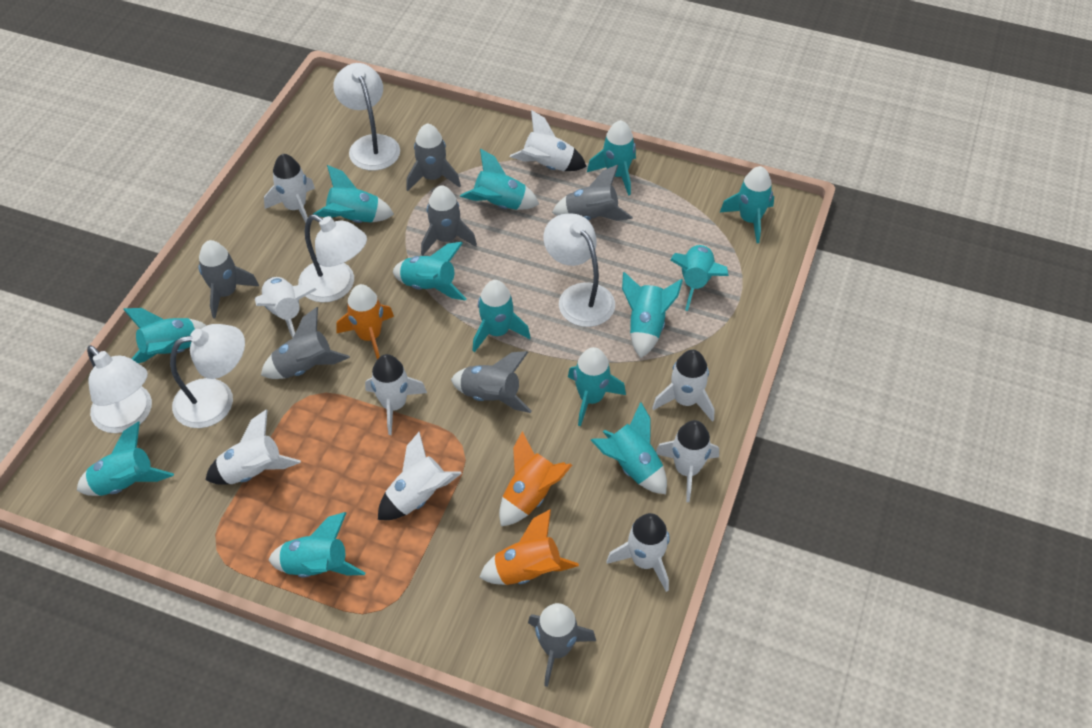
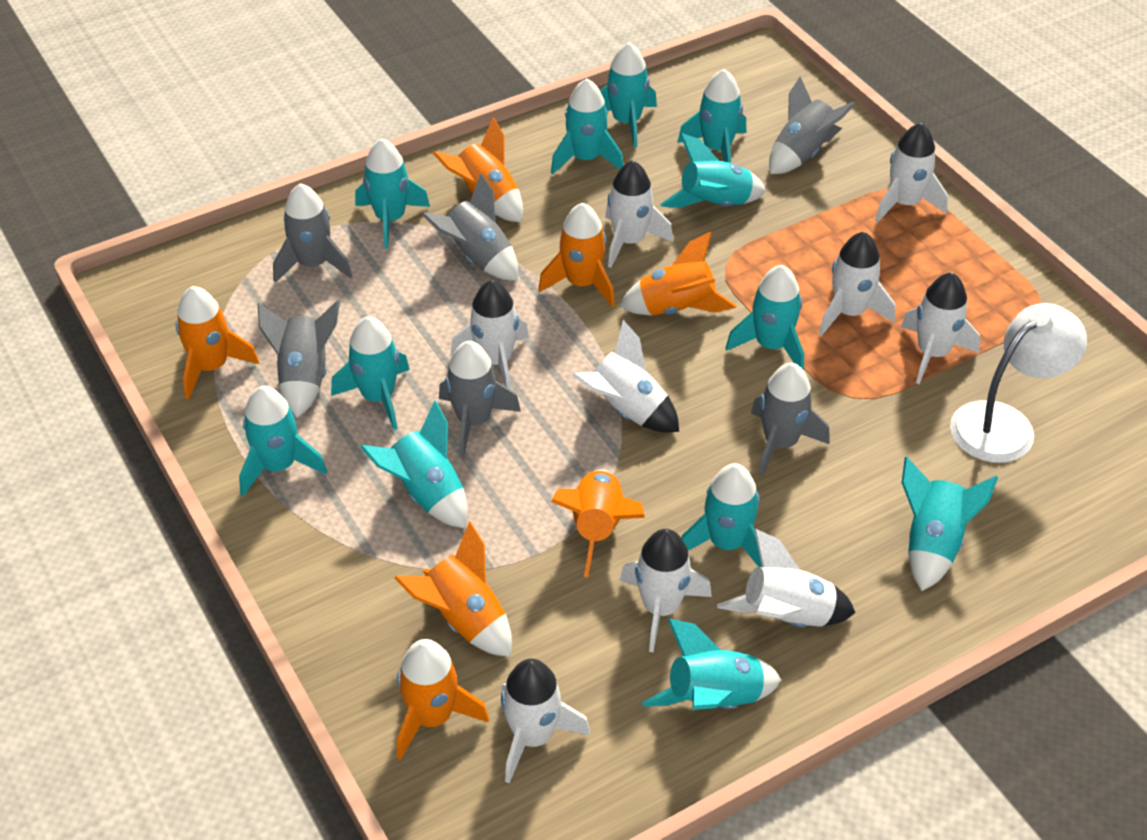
grey rocket: 7 -> 6
orange rocket: 3 -> 7
turquoise rocket: 13 -> 12
white lamp: 5 -> 1

